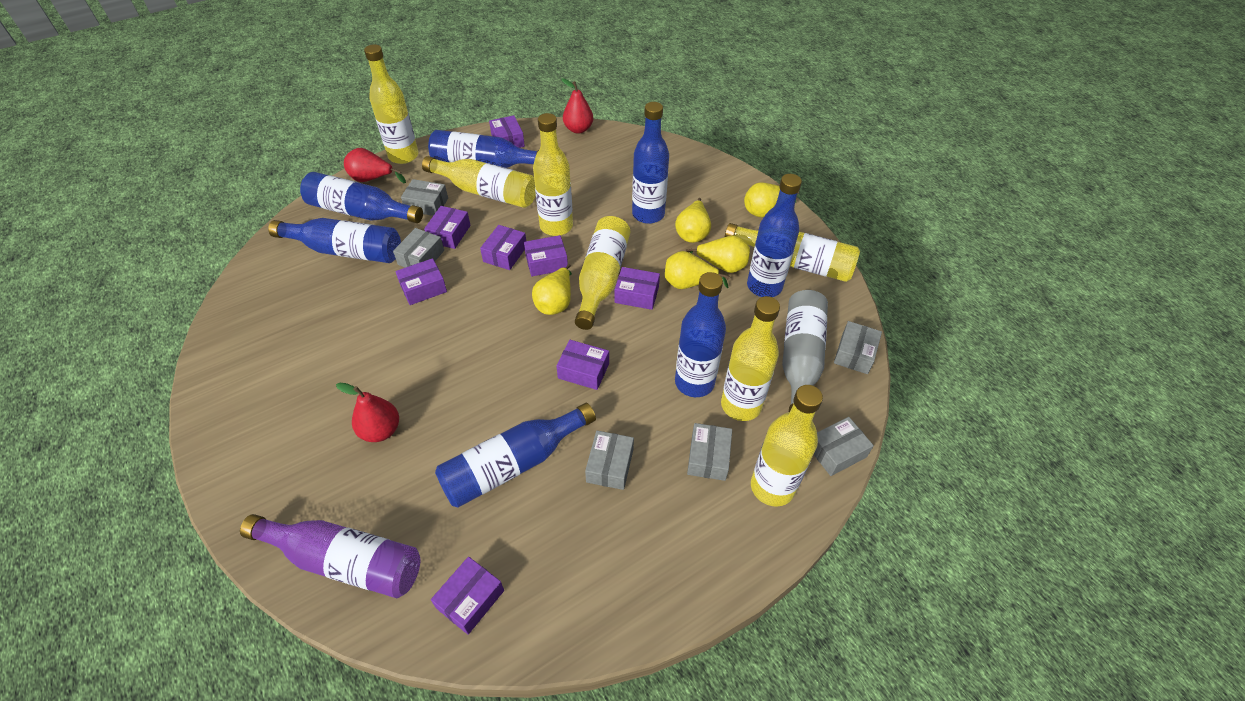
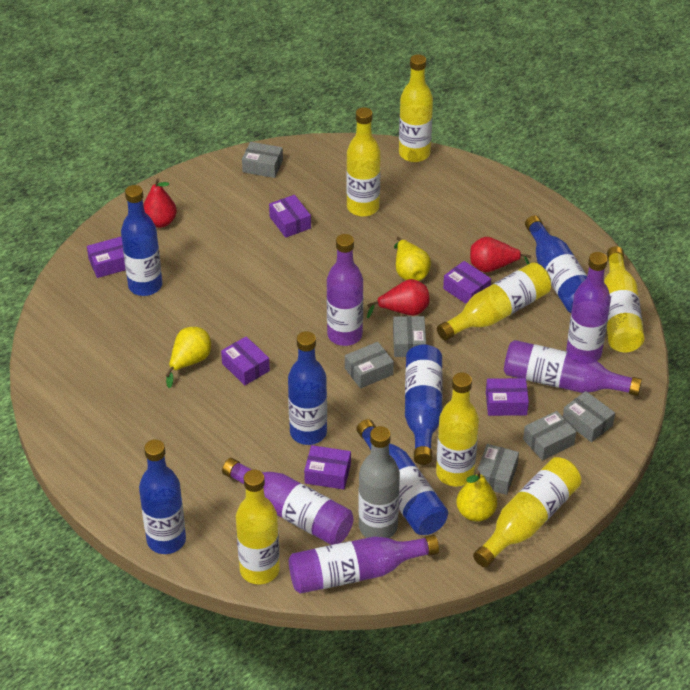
blue bottle: 7 -> 6
purple bottle: 1 -> 5
purple box: 8 -> 6
yellow pear: 5 -> 3

